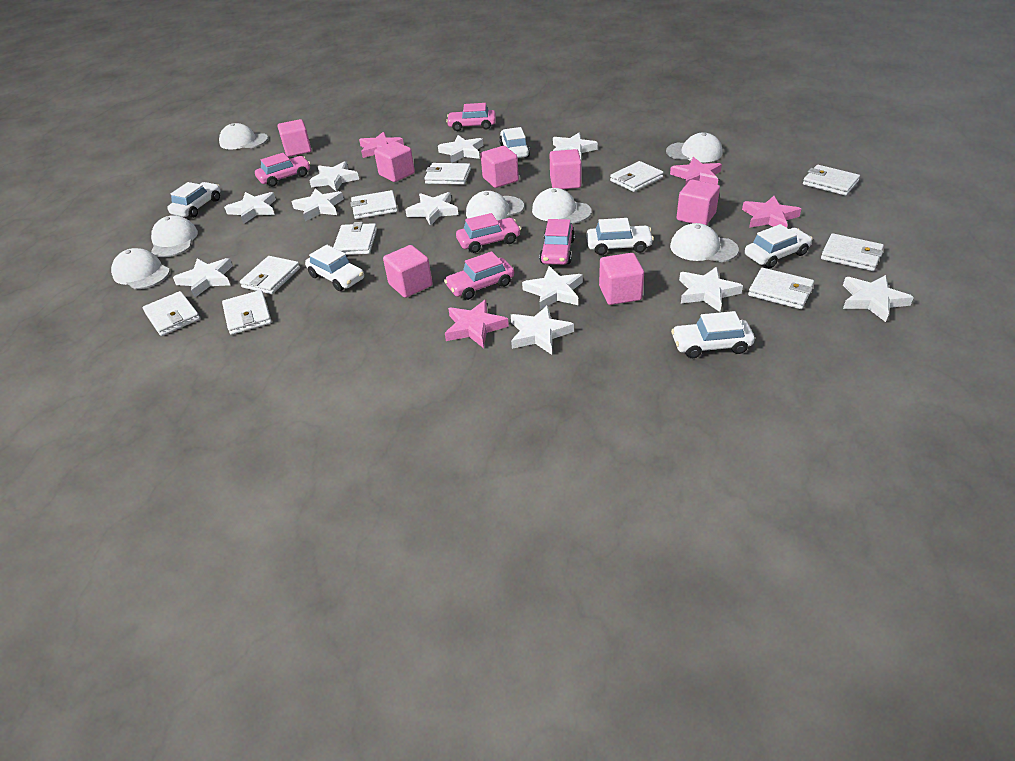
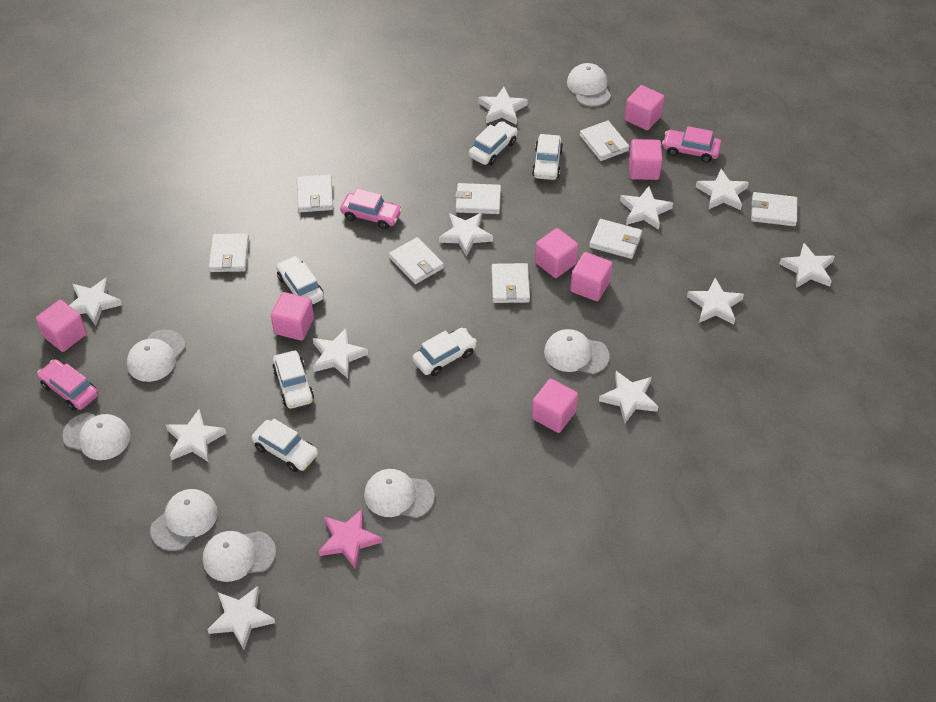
pink car: 5 -> 3
pink star: 4 -> 1
white wallet: 10 -> 8

